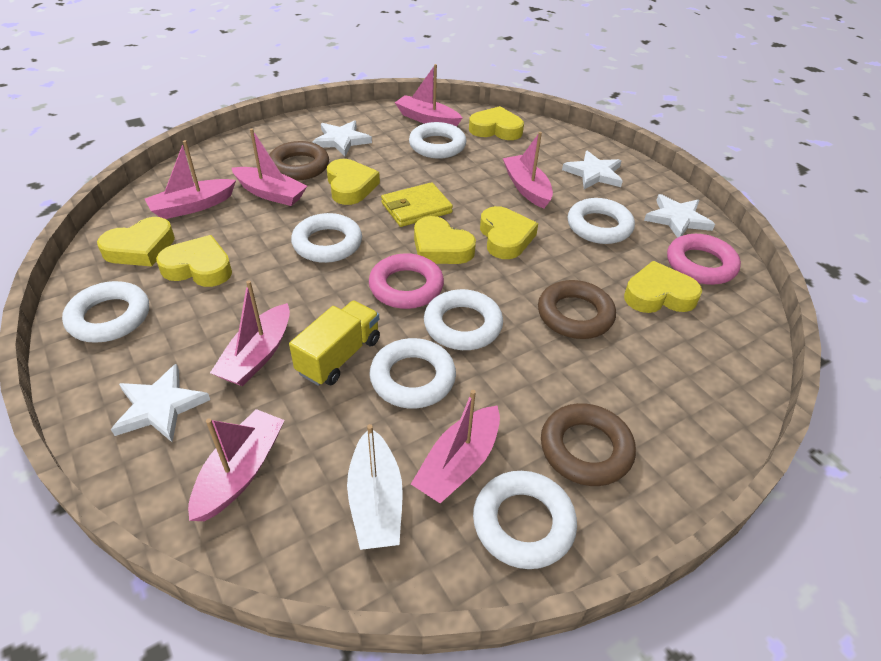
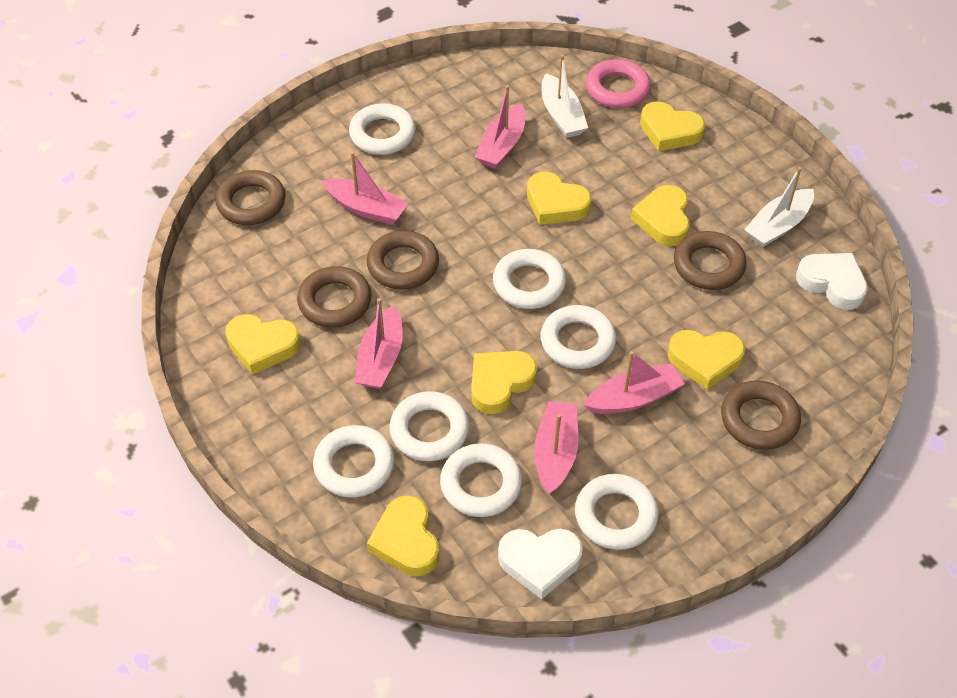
brown ring: 3 -> 5
pink boat: 7 -> 5
pink ring: 2 -> 1
white boat: 1 -> 2
white heart: 0 -> 2
white star: 4 -> 0
yellow truck: 1 -> 0
yellow wallet: 1 -> 0

